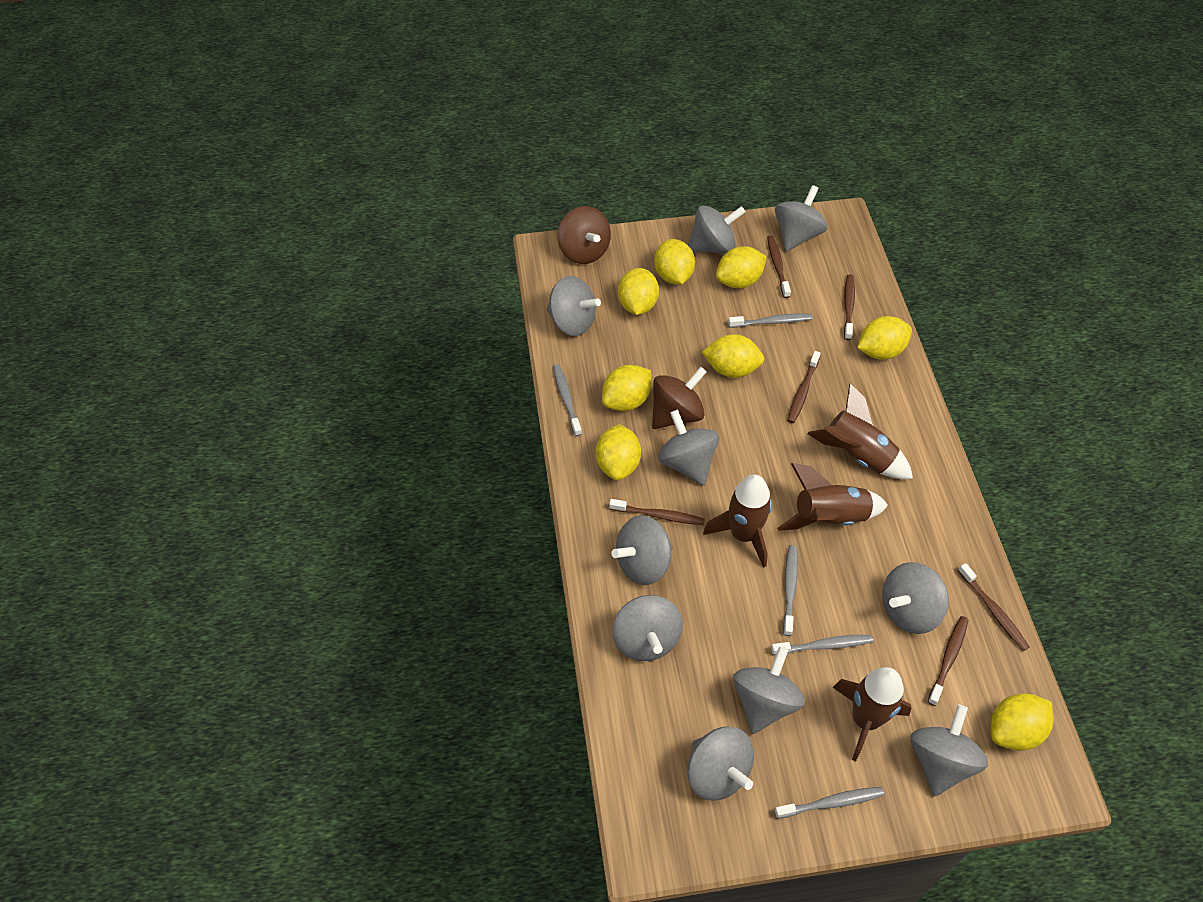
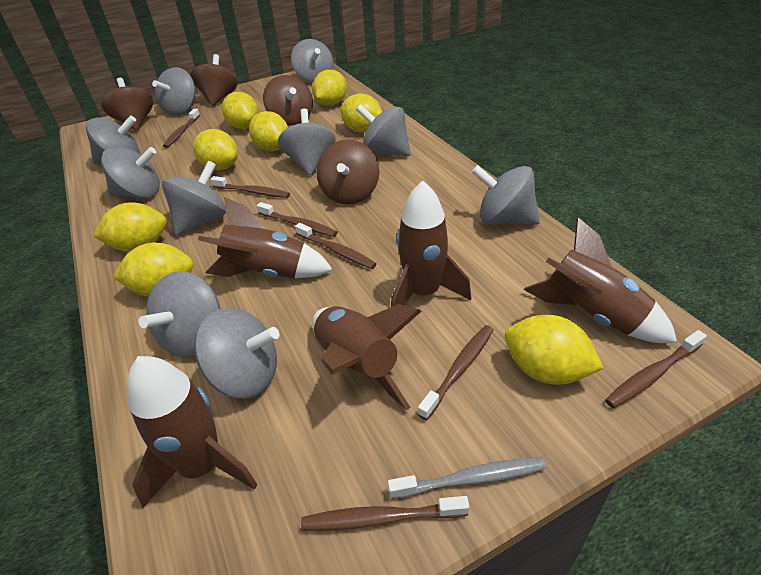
brown rocket: 4 -> 5
brown spinning top: 2 -> 4
brown toothbrush: 6 -> 7
grey toothbrush: 5 -> 1

